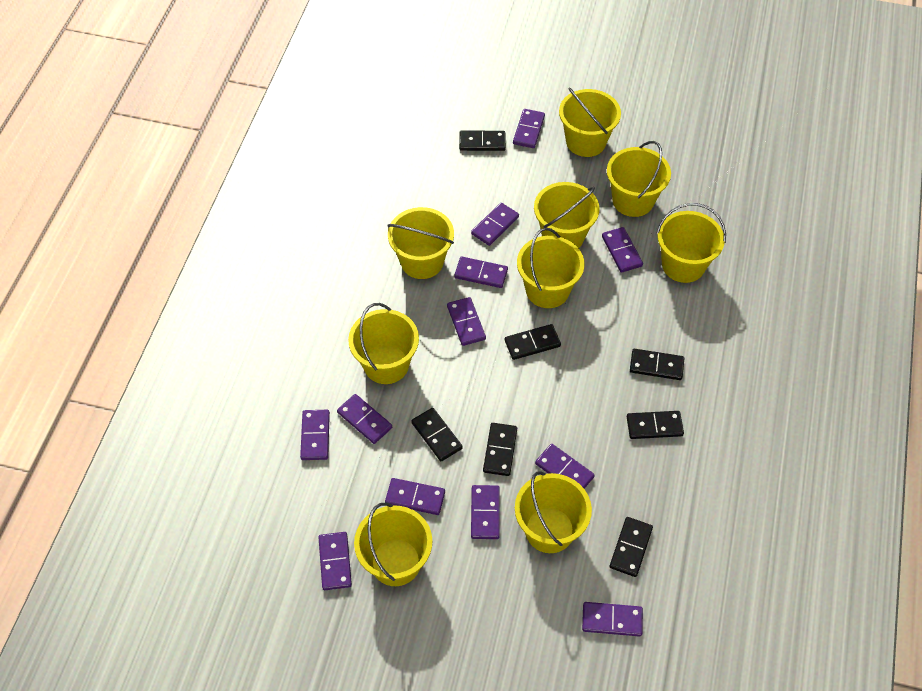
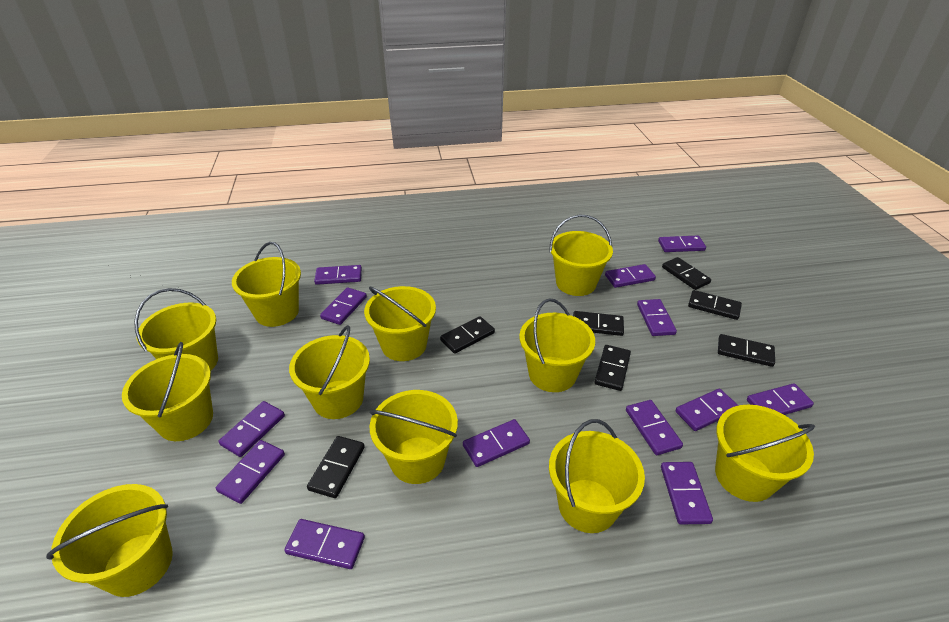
purple domino: 12 -> 13
yellow bucket: 9 -> 11

